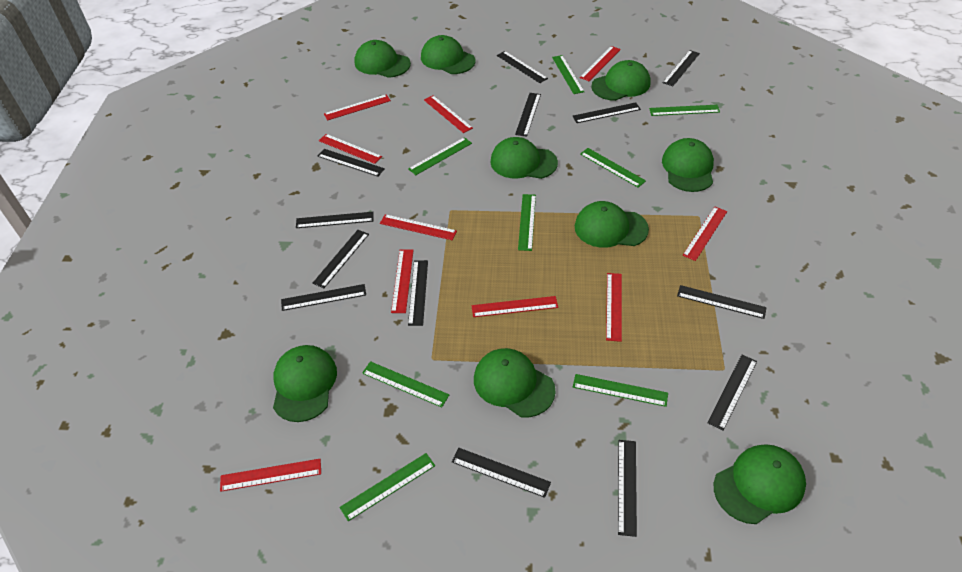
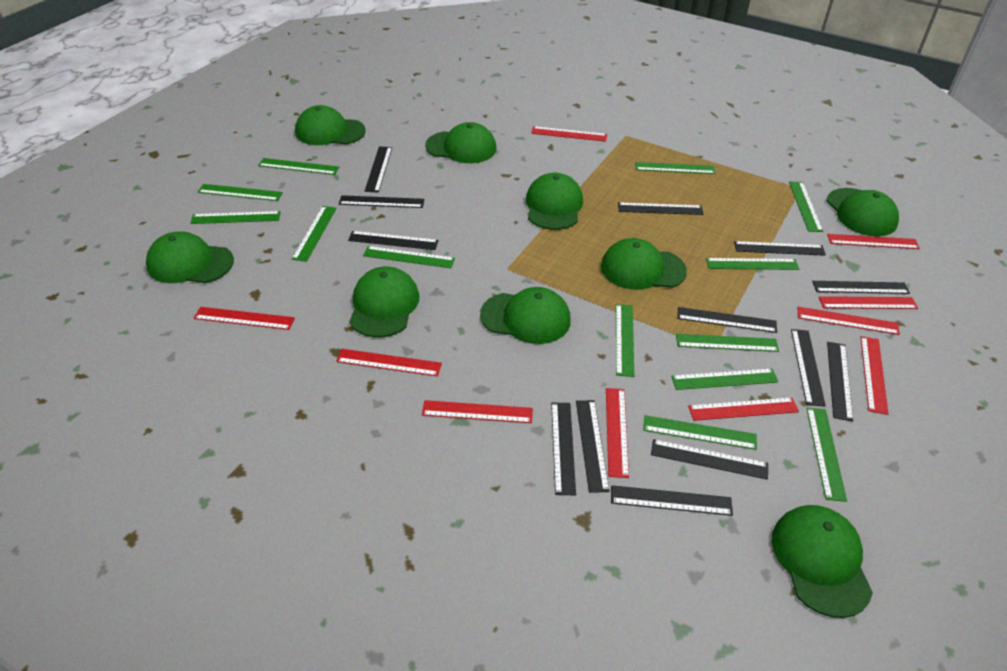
green ruler: 8 -> 13

